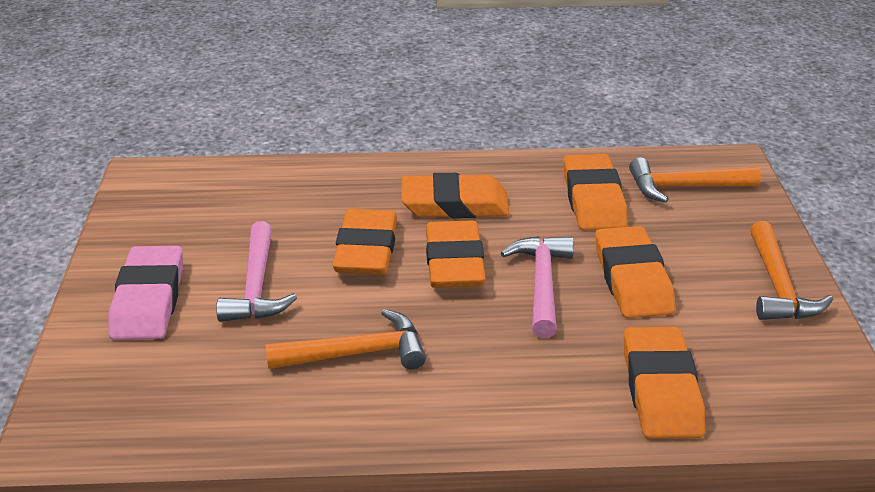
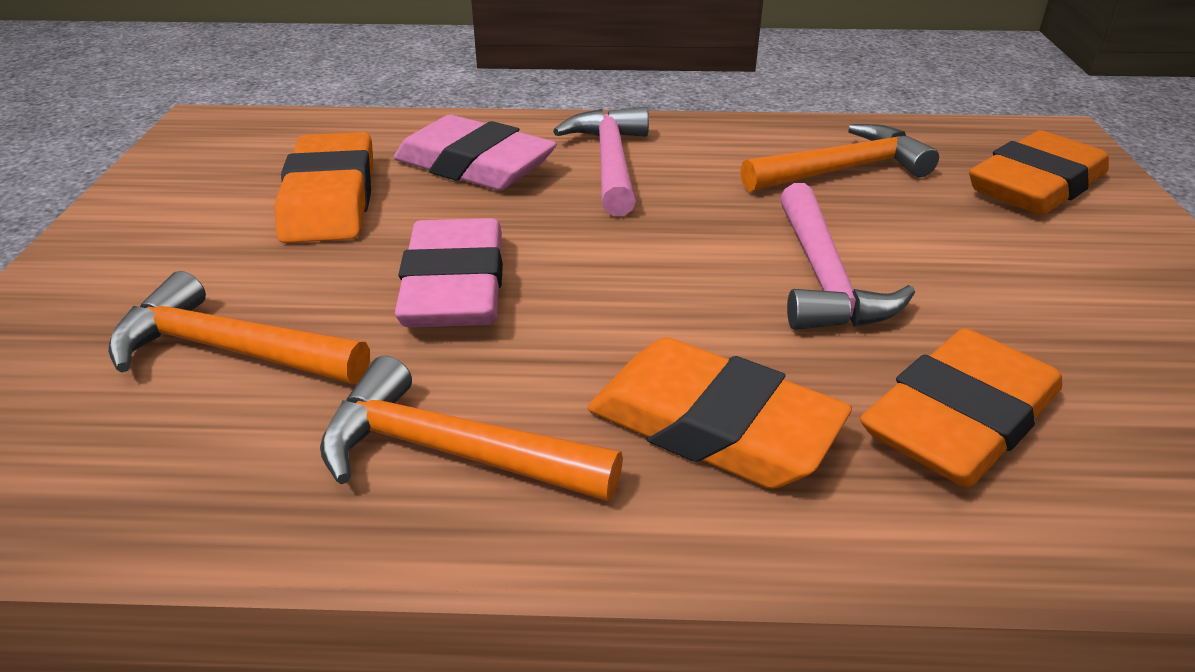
orange eraser: 6 -> 4
pink eraser: 1 -> 2

